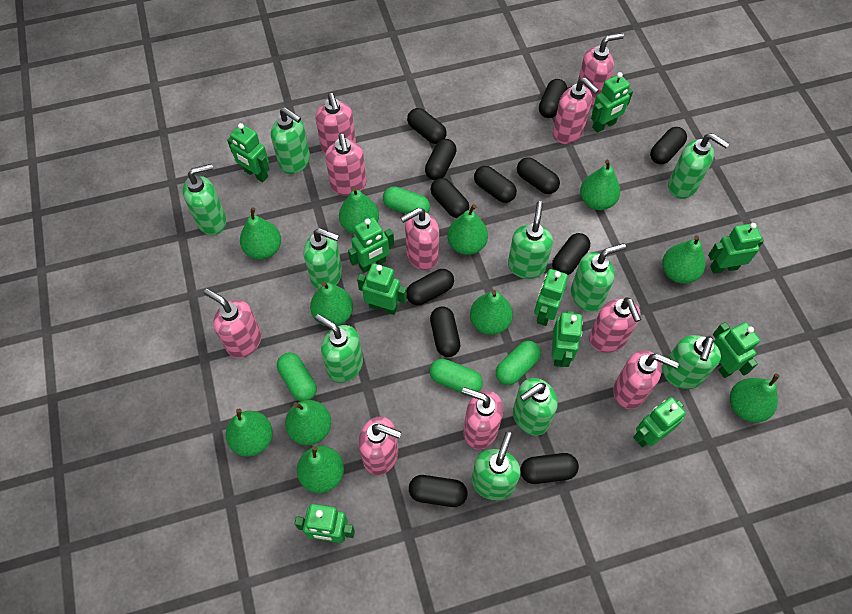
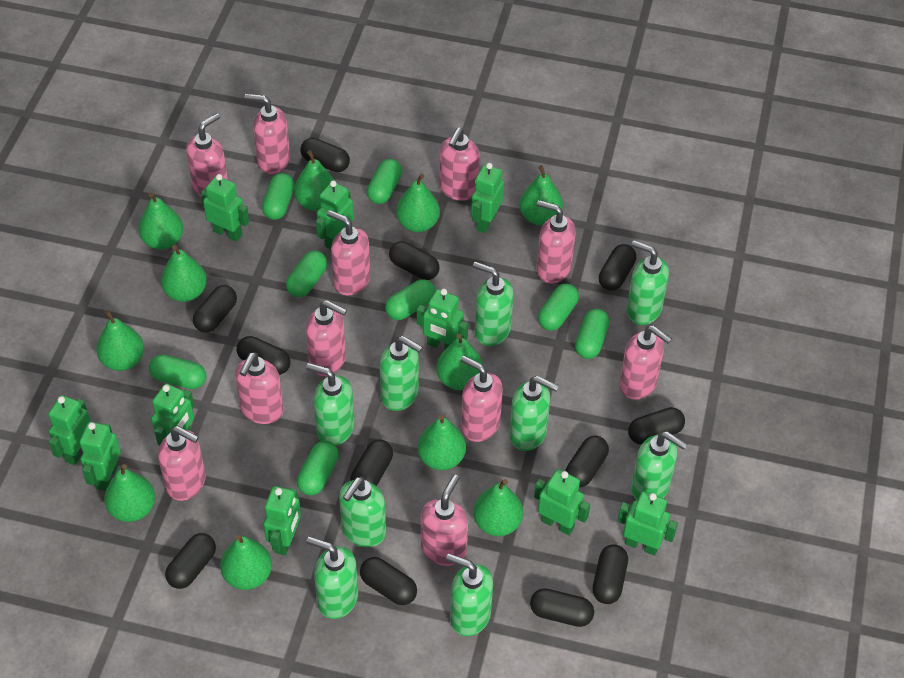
green capsule: 4 -> 8
green soap dispenser: 10 -> 9
pink soap dispenser: 10 -> 11

